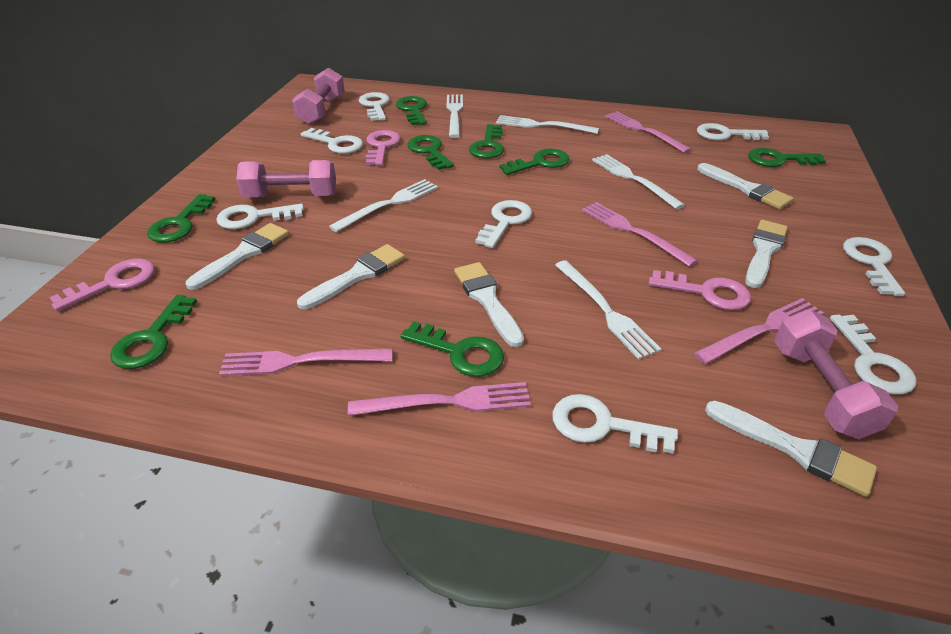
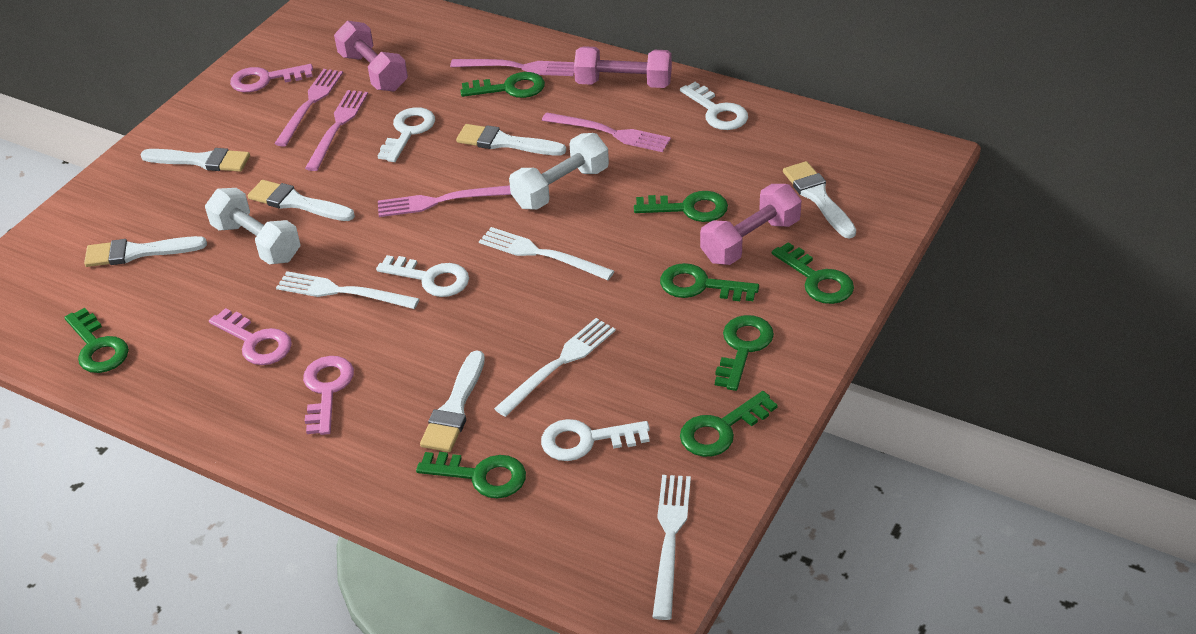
white dumbbell: 0 -> 2
white fork: 5 -> 4
white key: 8 -> 4

